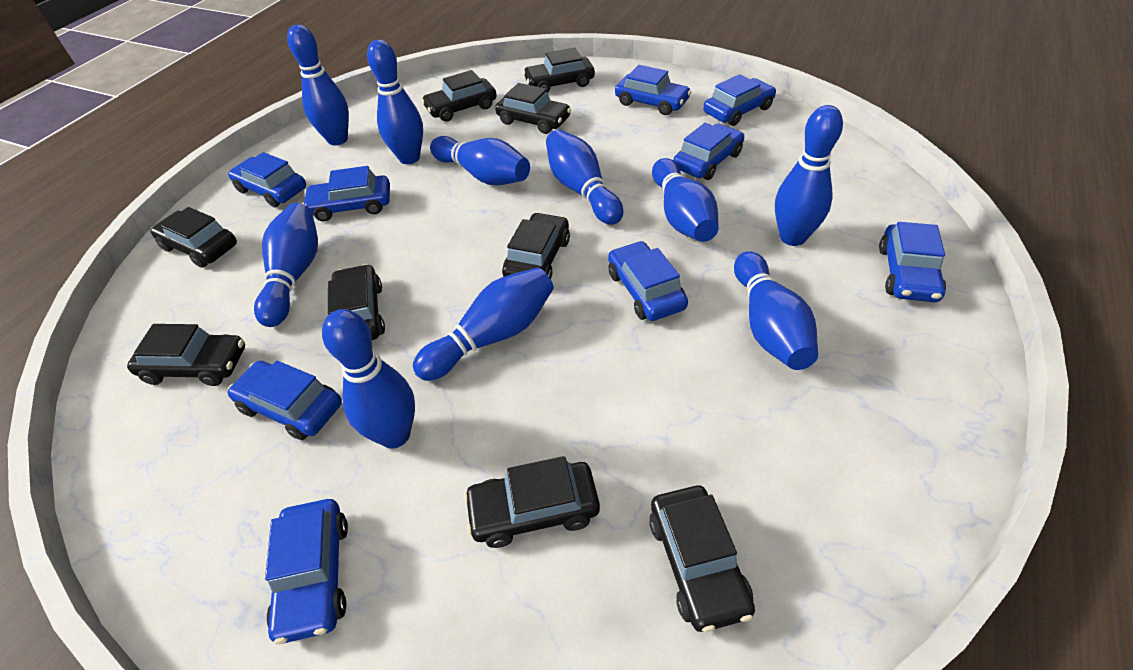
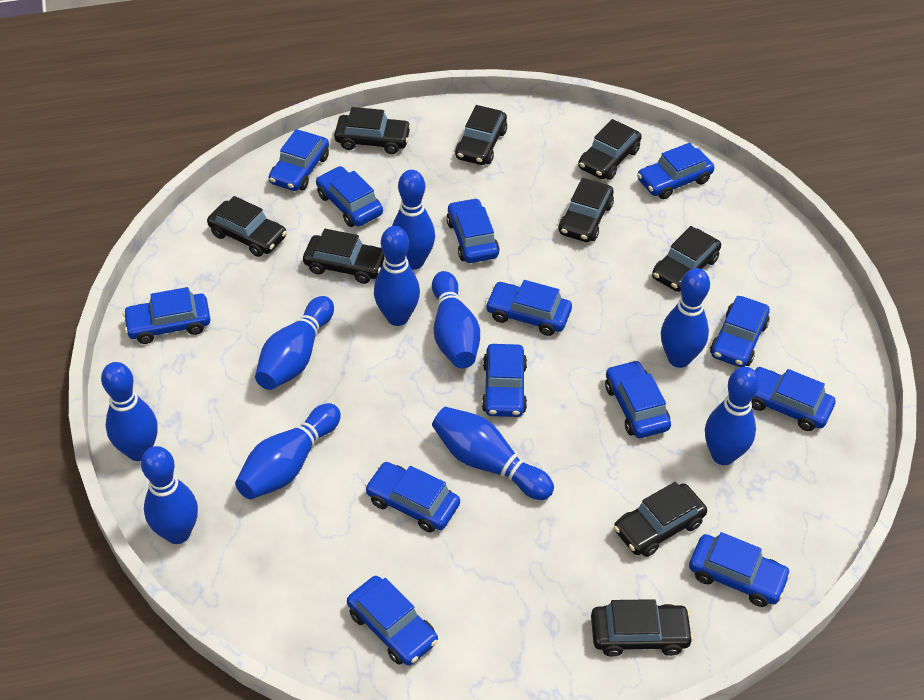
blue car: 9 -> 13

